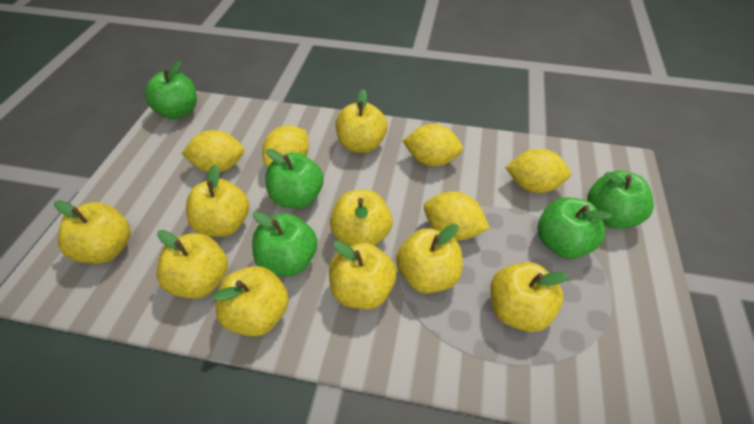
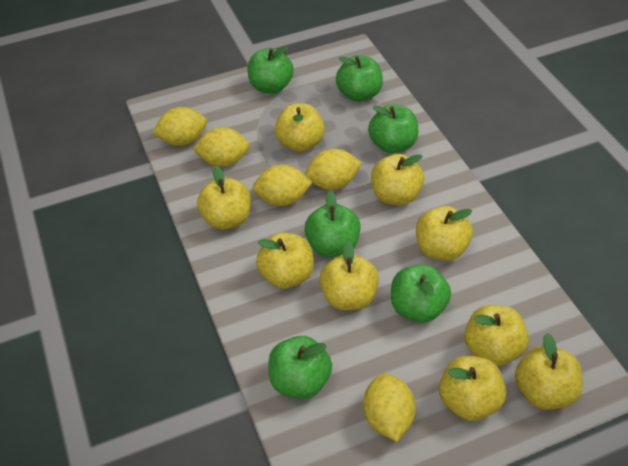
green apple: 5 -> 6

